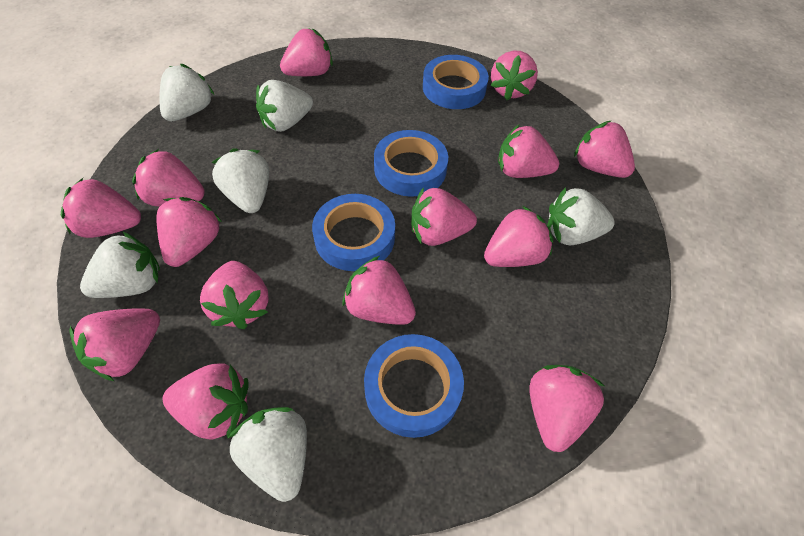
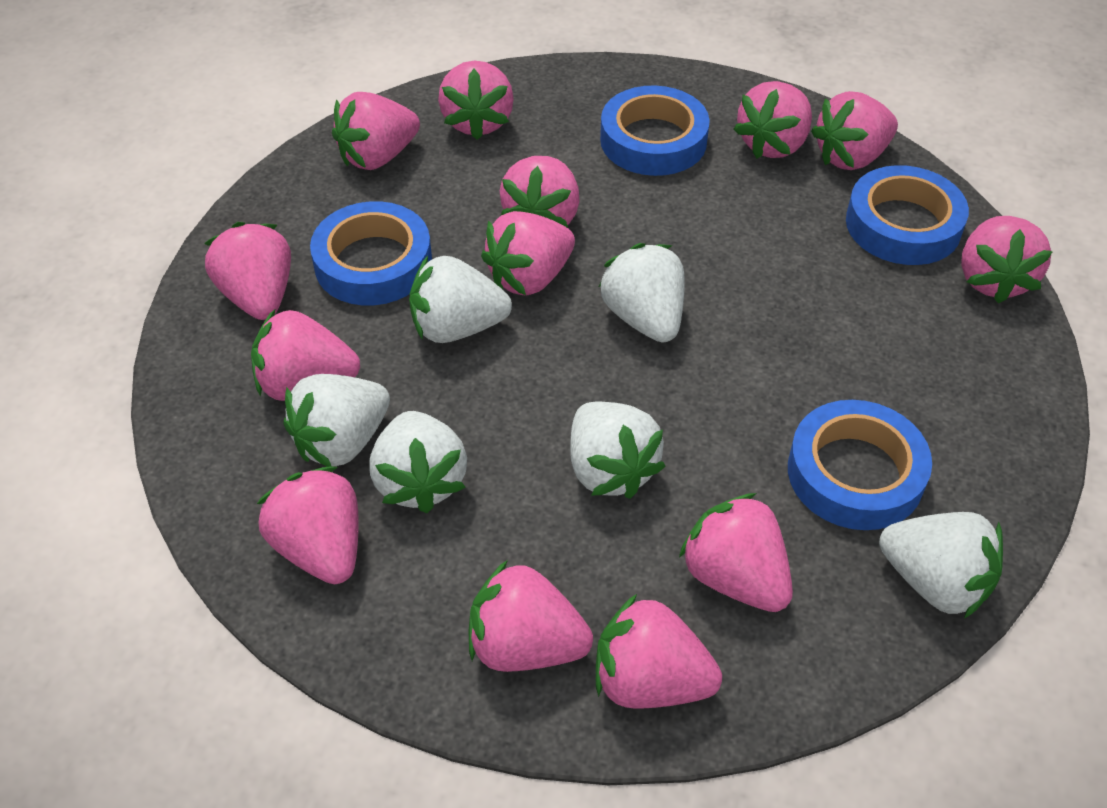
pink strawberry: 14 -> 13

